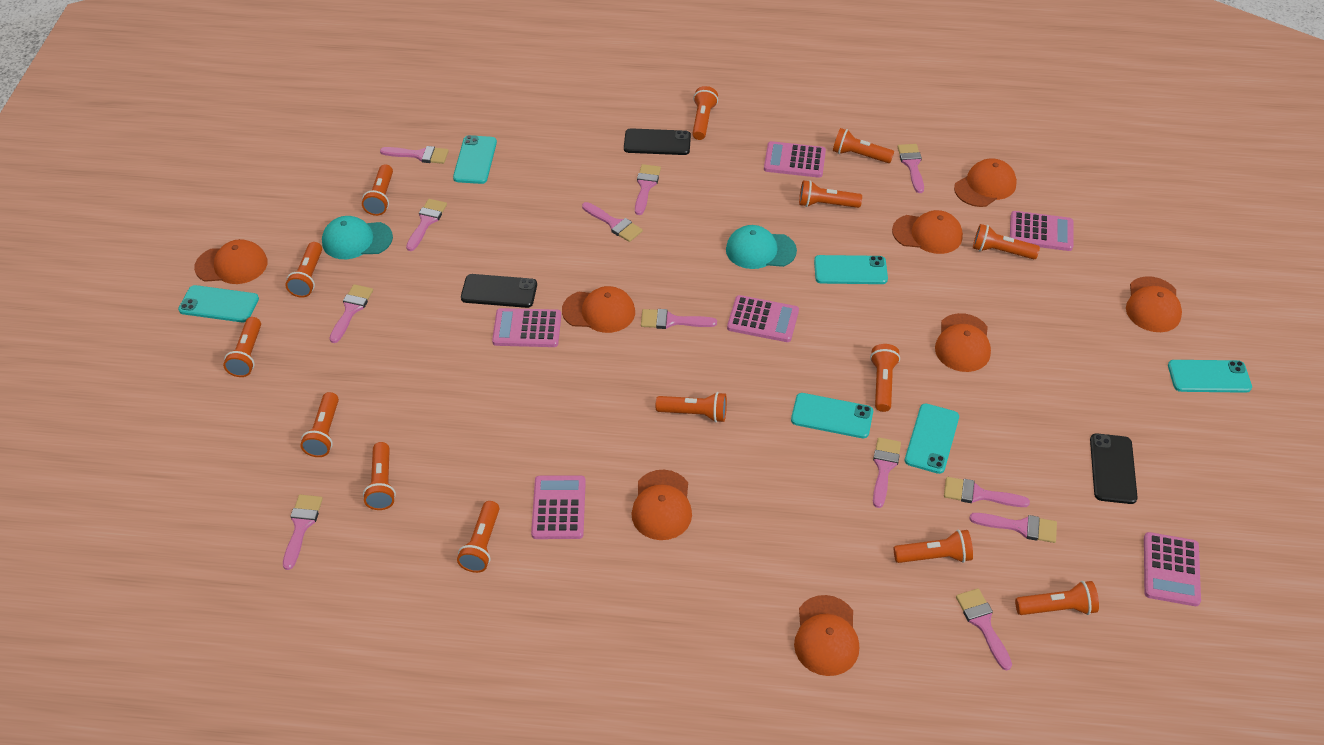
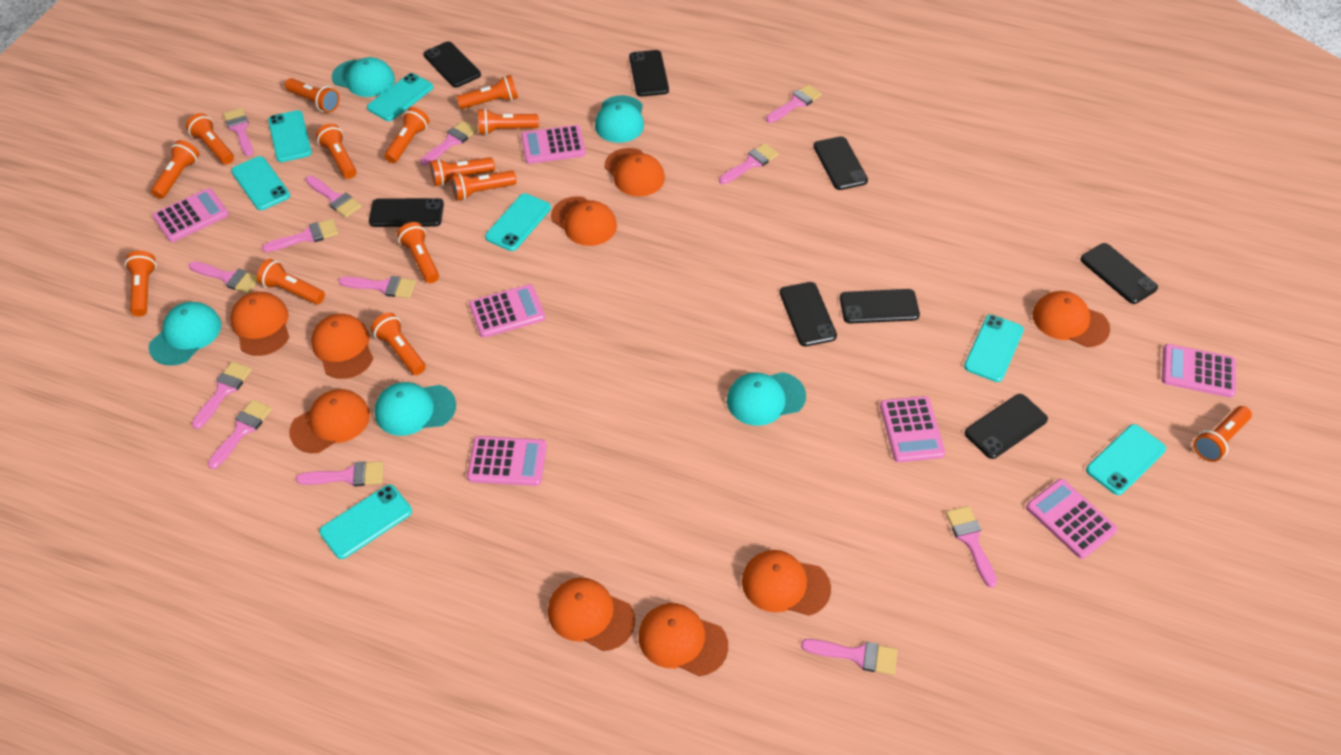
black phone: 3 -> 8
orange cap: 8 -> 9
pink brush: 12 -> 13
pink calculator: 6 -> 7
turquoise cap: 2 -> 5
turquoise phone: 6 -> 7

